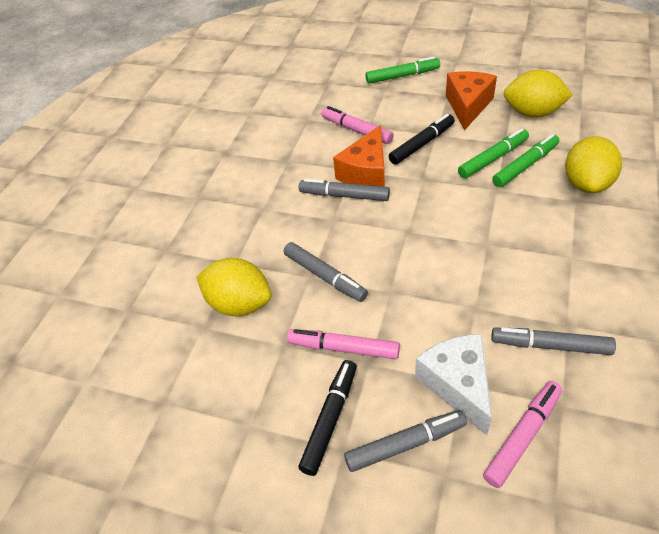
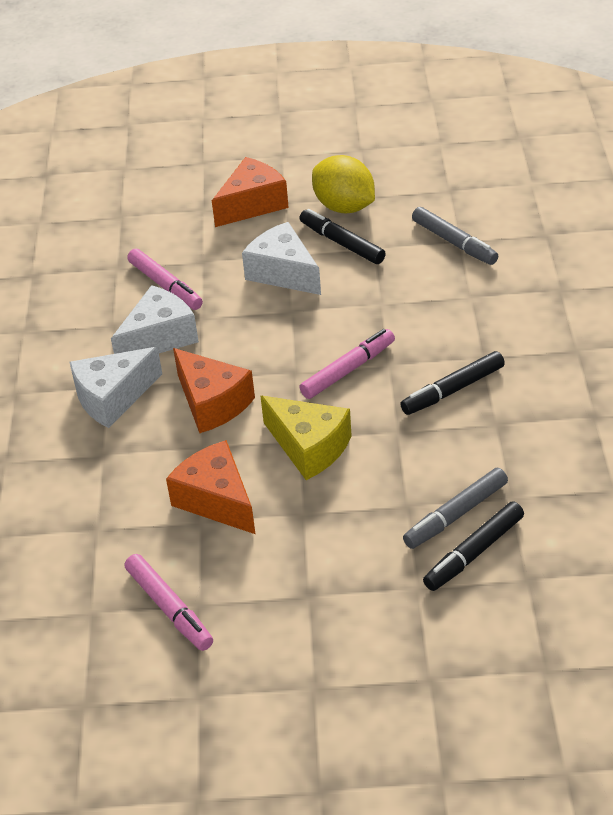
black marker: 2 -> 3
green marker: 3 -> 0
grey marker: 4 -> 2
orange cheese: 2 -> 3
white cheese: 1 -> 3
yellow cheese: 0 -> 1
yellow lemon: 3 -> 1

